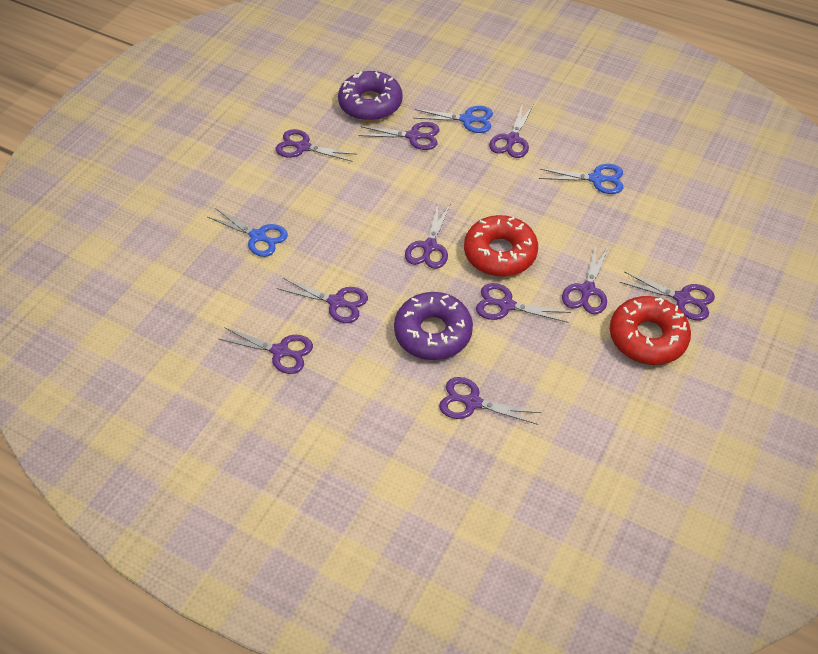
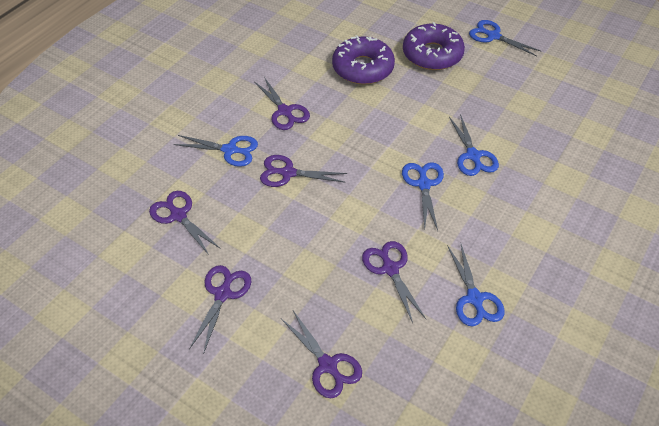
blue scissors: 3 -> 5
purple scissors: 10 -> 6
red donut: 2 -> 0

